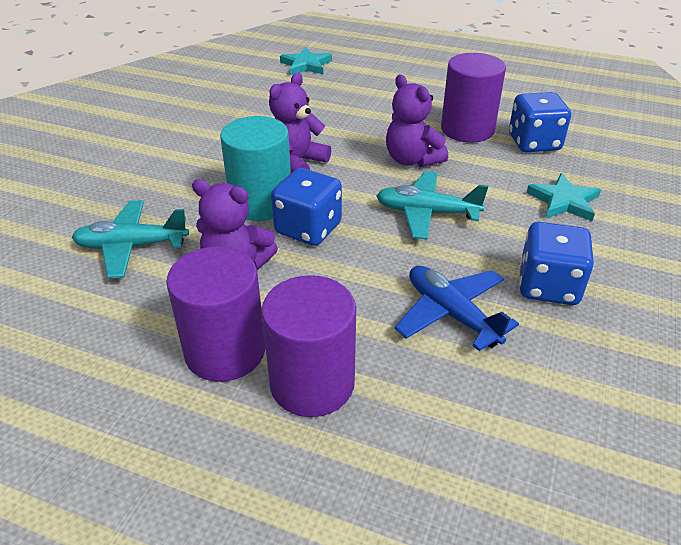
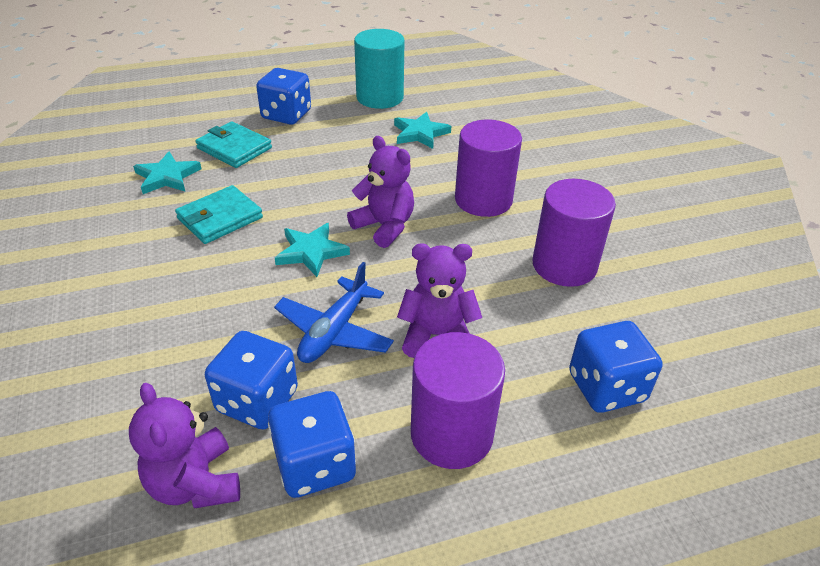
blue dice: 3 -> 4
turquoise plane: 2 -> 0
turquoise star: 2 -> 3
turquoise wallet: 0 -> 2

